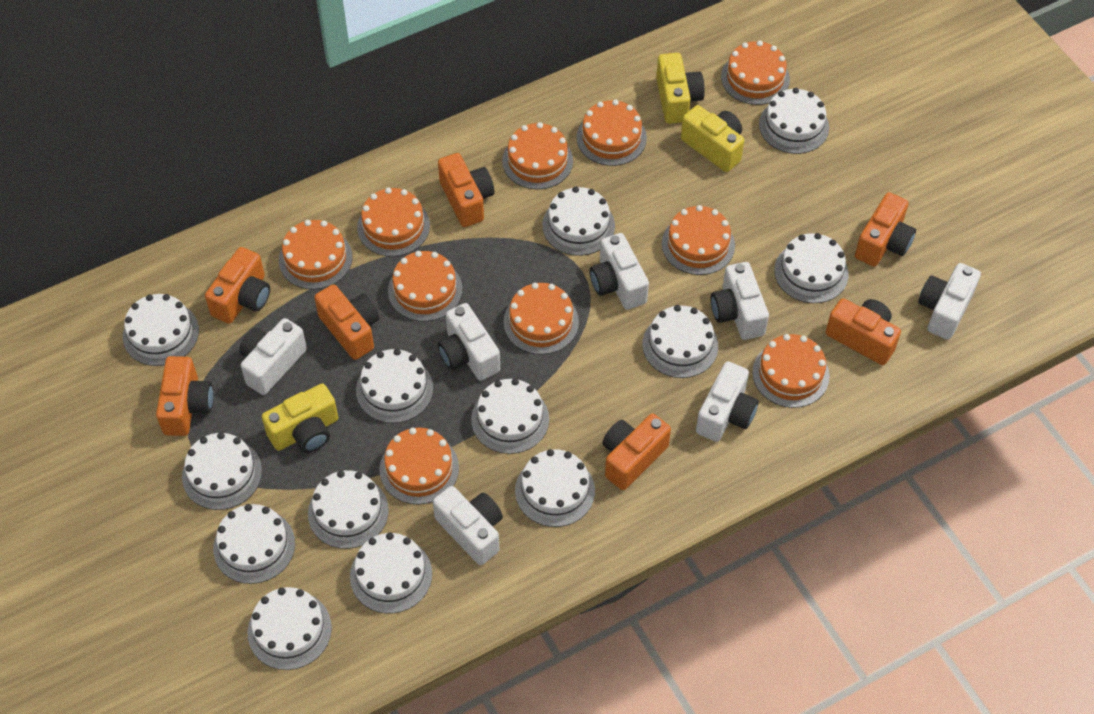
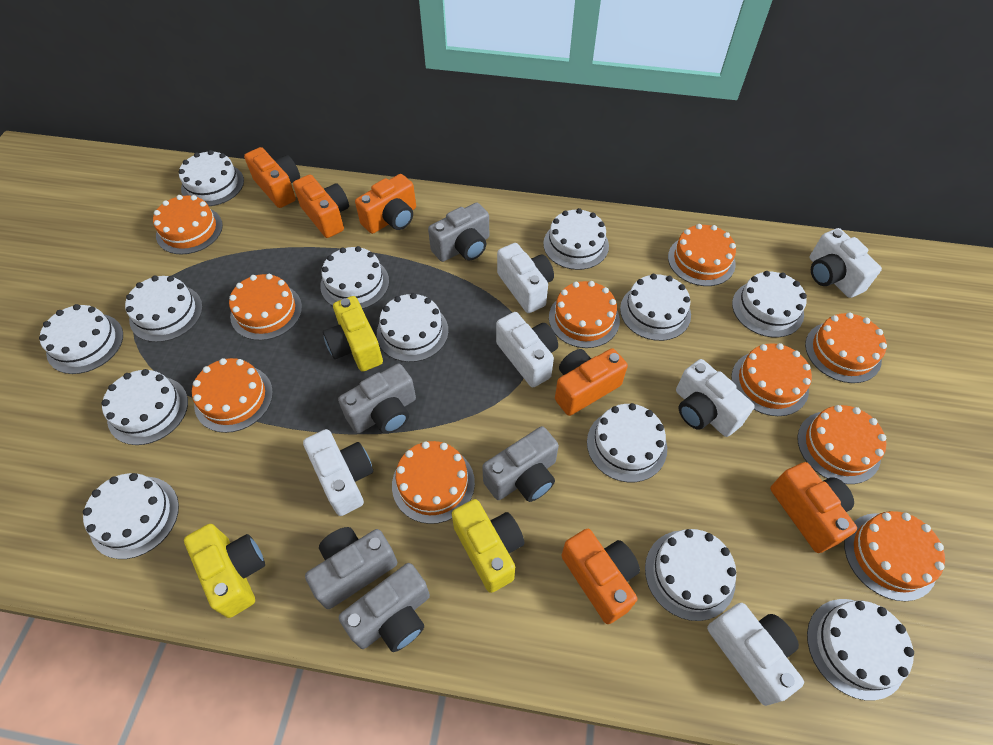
grey camera: 0 -> 5
orange camera: 7 -> 6
white camera: 7 -> 6

